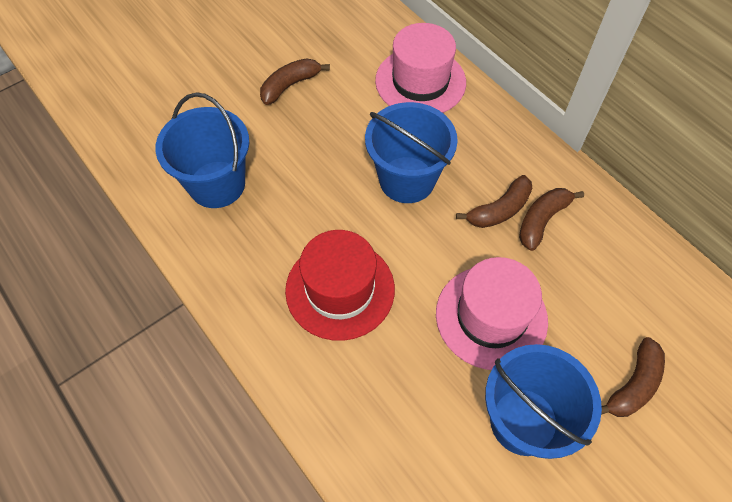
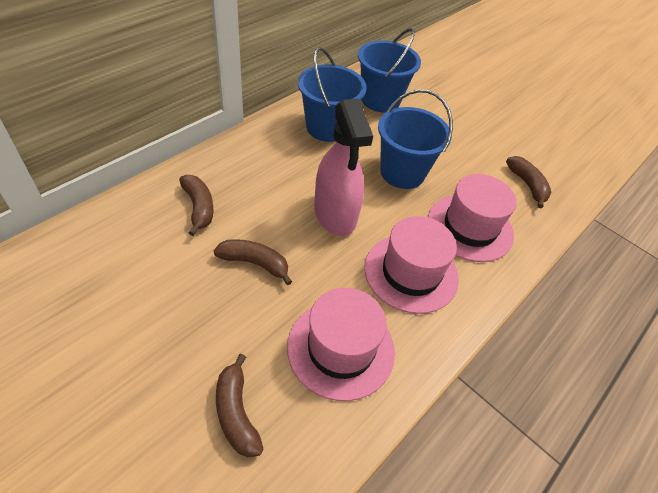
pink hat: 2 -> 3
pink spray bottle: 0 -> 1
red hat: 1 -> 0

